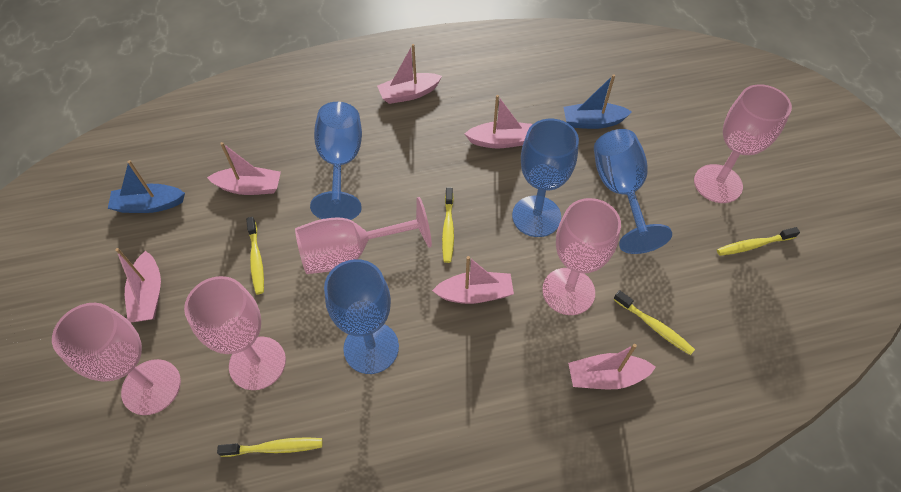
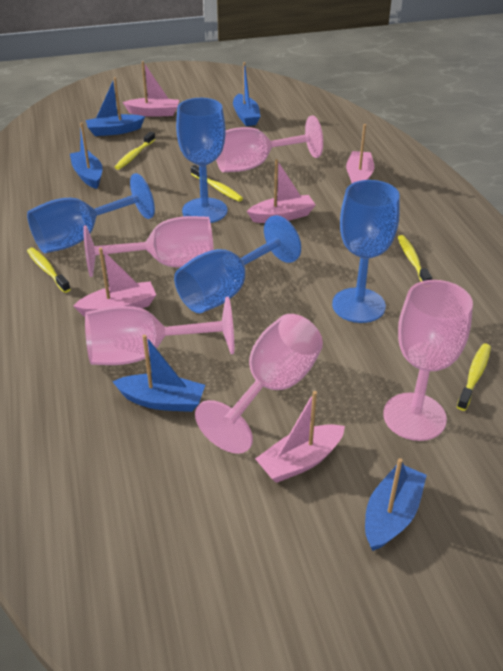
blue boat: 2 -> 5
pink boat: 6 -> 5

